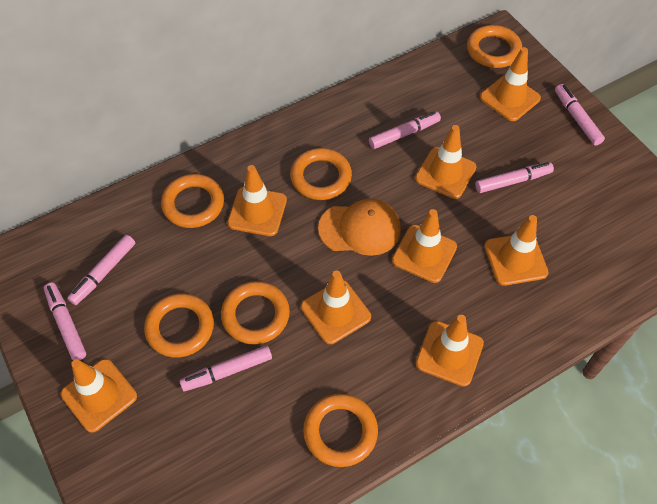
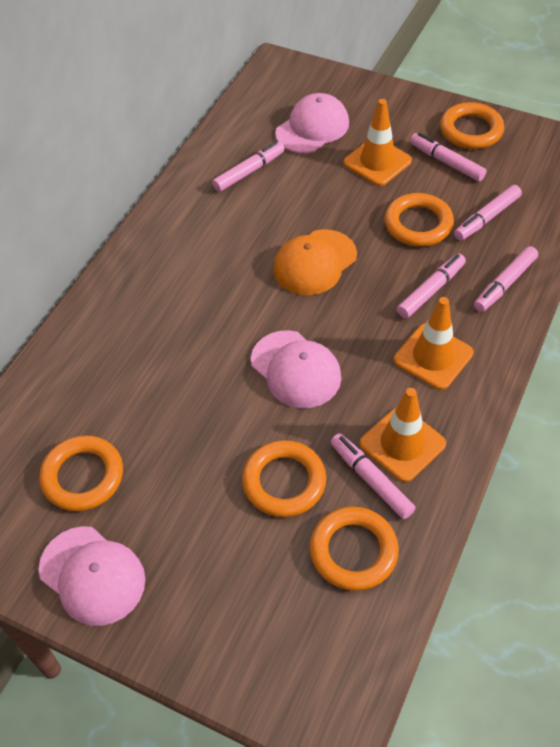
orange ring: 6 -> 5
orange traffic cone: 8 -> 3
pink cap: 0 -> 3

